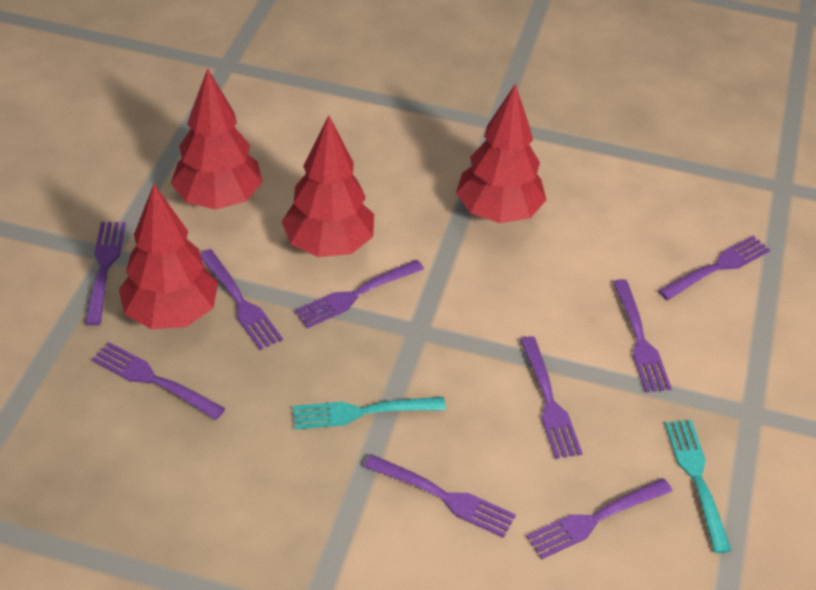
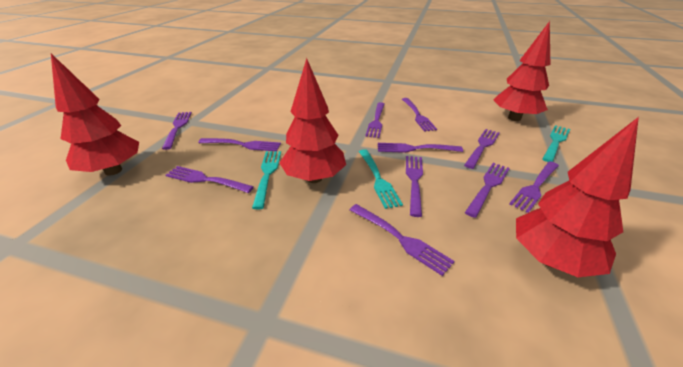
purple fork: 9 -> 11
turquoise fork: 2 -> 3

